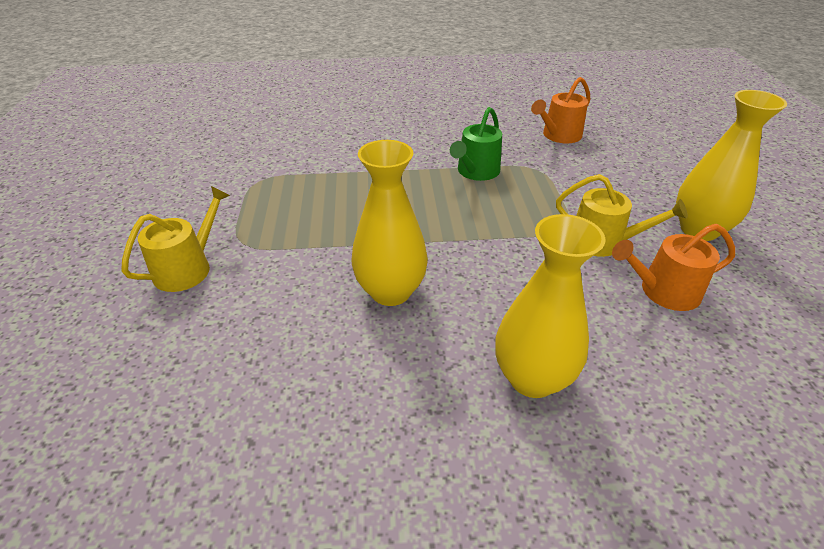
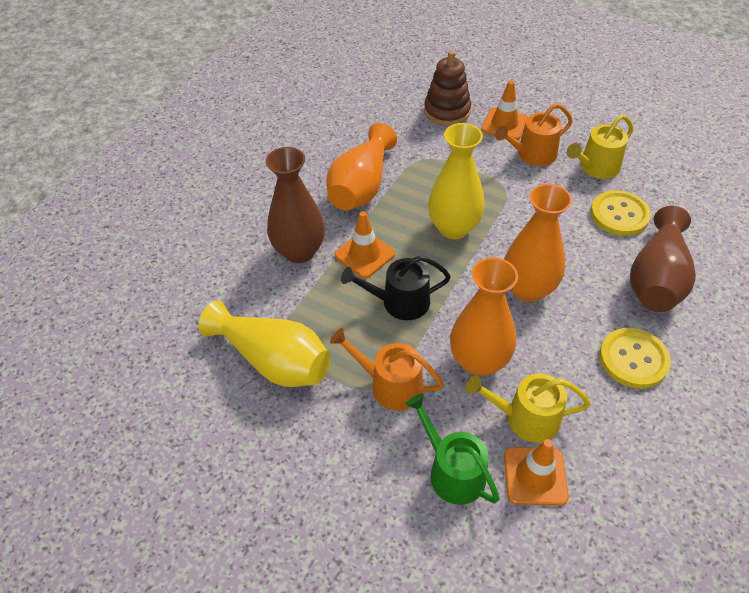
black watering can: 0 -> 1
brown stacking toy: 0 -> 1
brown vase: 0 -> 2
orange traffic cone: 0 -> 3
orange vase: 0 -> 3
yellow button: 0 -> 2
yellow vase: 3 -> 2

